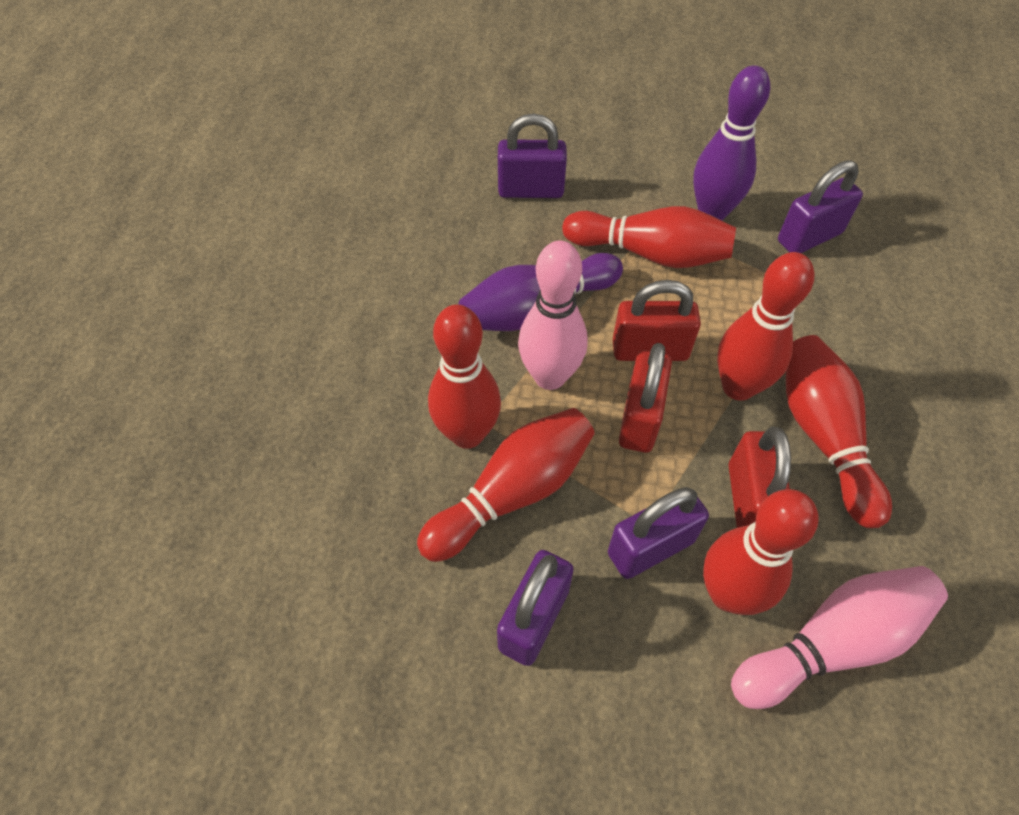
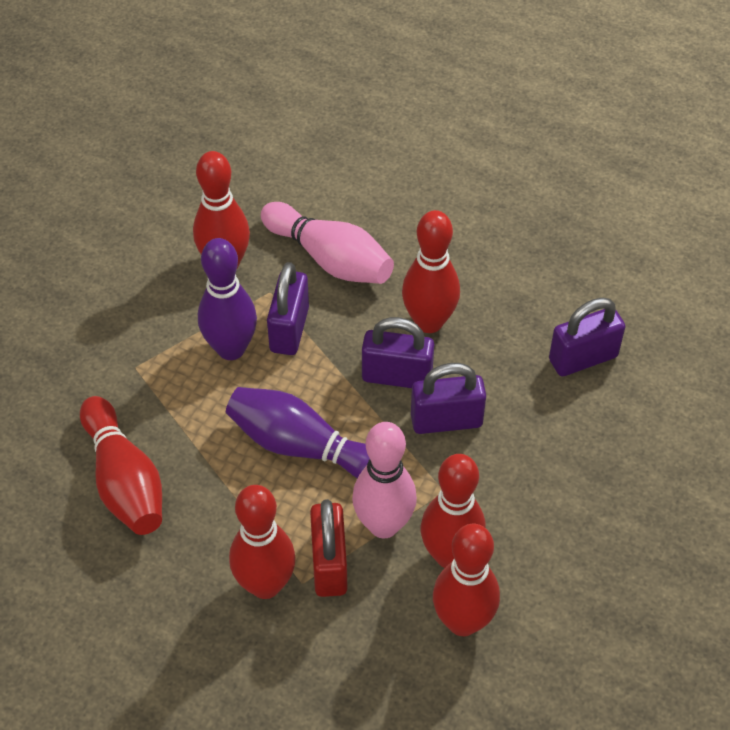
red padlock: 3 -> 1

